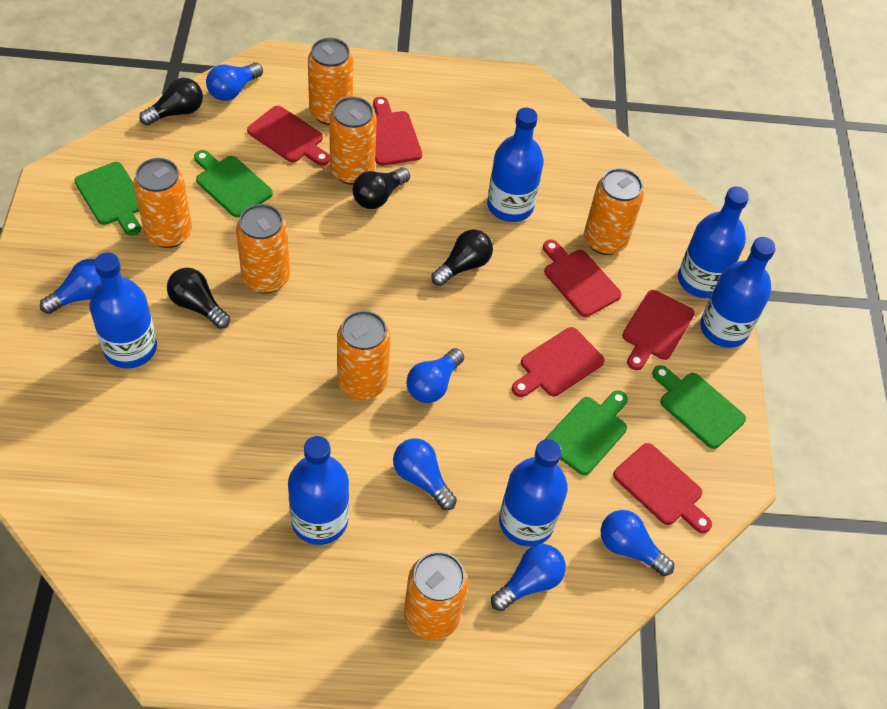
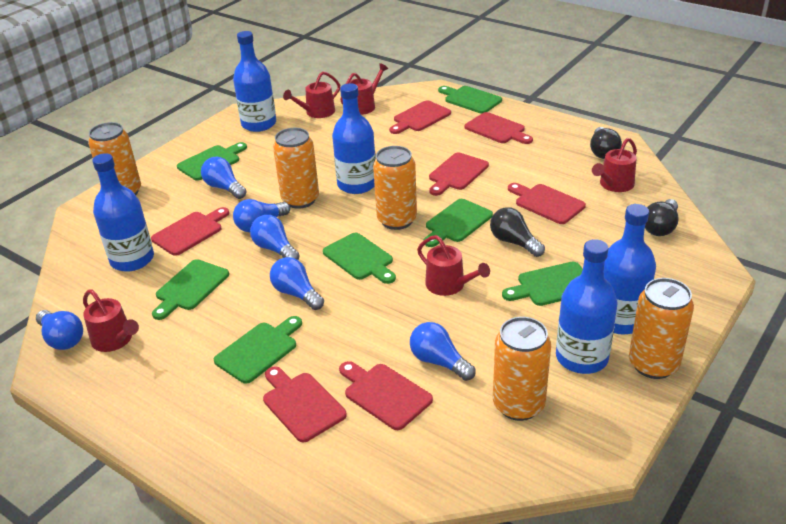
black light bulb: 4 -> 3
blue bottle: 6 -> 5
green cutting board: 4 -> 7
orange can: 7 -> 5
red cutting board: 6 -> 7
red watering can: 0 -> 5

